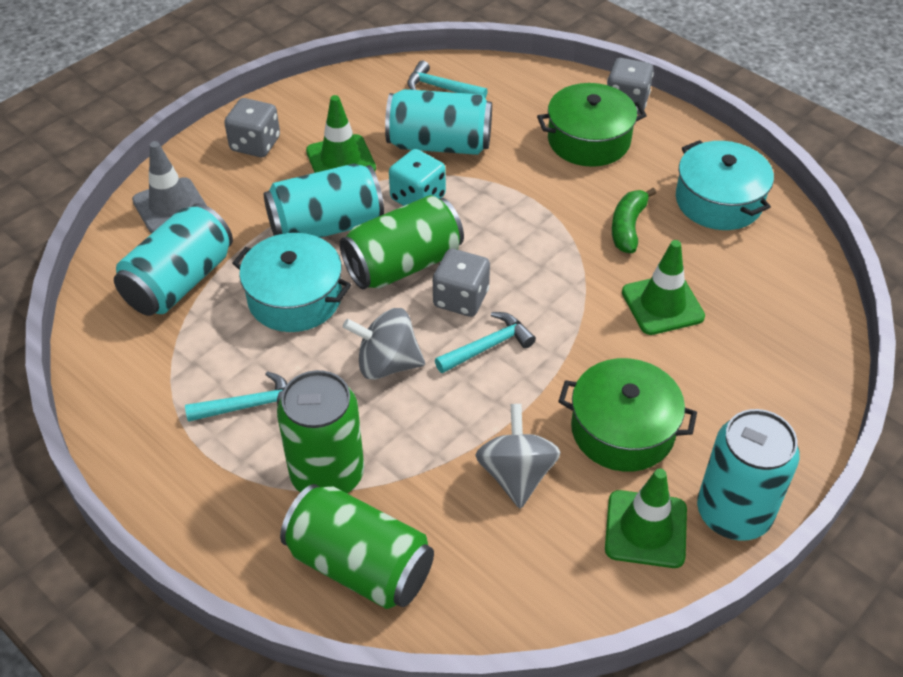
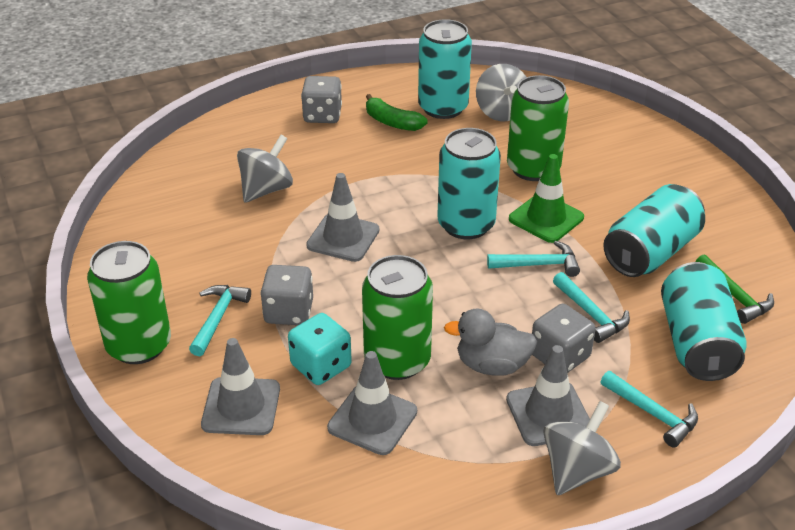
green hammer: 0 -> 1
green pot: 2 -> 0
green traffic cone: 3 -> 1
grey duck: 0 -> 1
grey spinning top: 2 -> 3
grey traffic cone: 1 -> 4
turquoise hammer: 3 -> 4
turquoise pot: 2 -> 0

